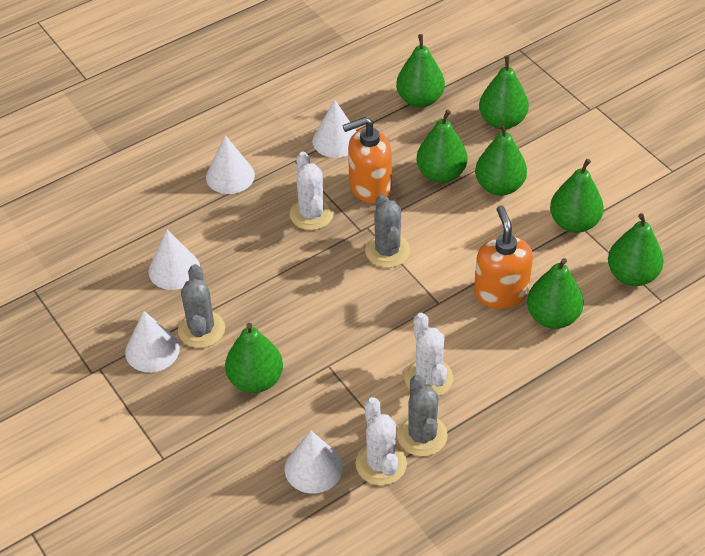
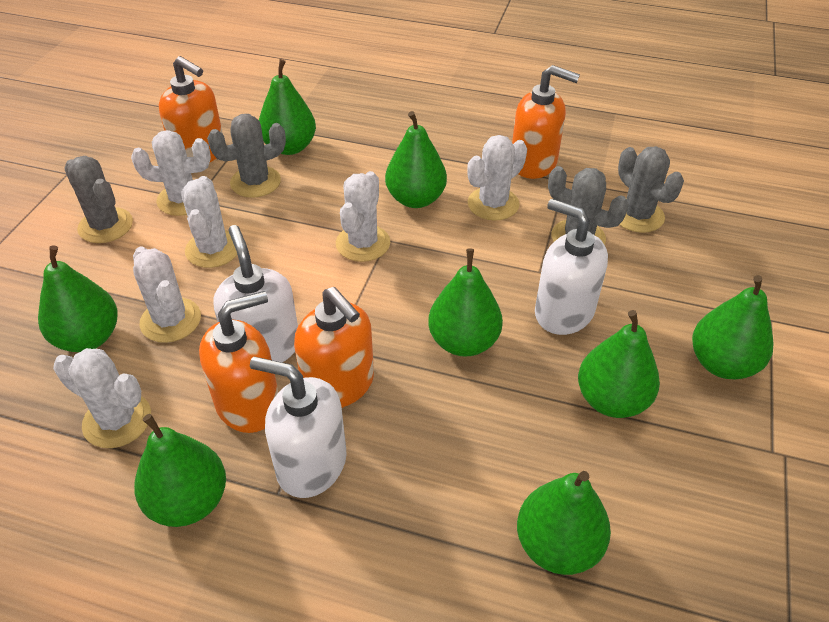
grey cactus: 3 -> 4
orange soap dispenser: 2 -> 4
white cactus: 3 -> 6
white cone: 5 -> 0
white soap dispenser: 0 -> 3

